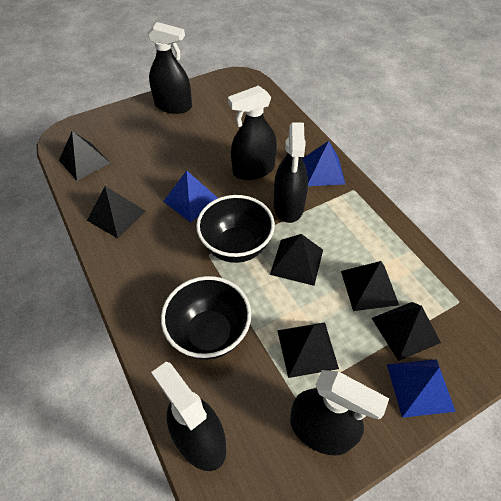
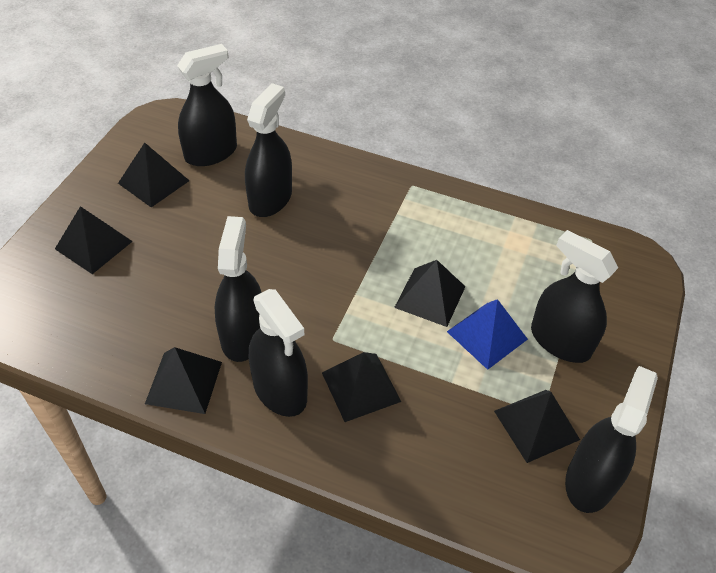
black bowl: 2 -> 0
black spray bottle: 5 -> 6
blue pyramid: 3 -> 1

